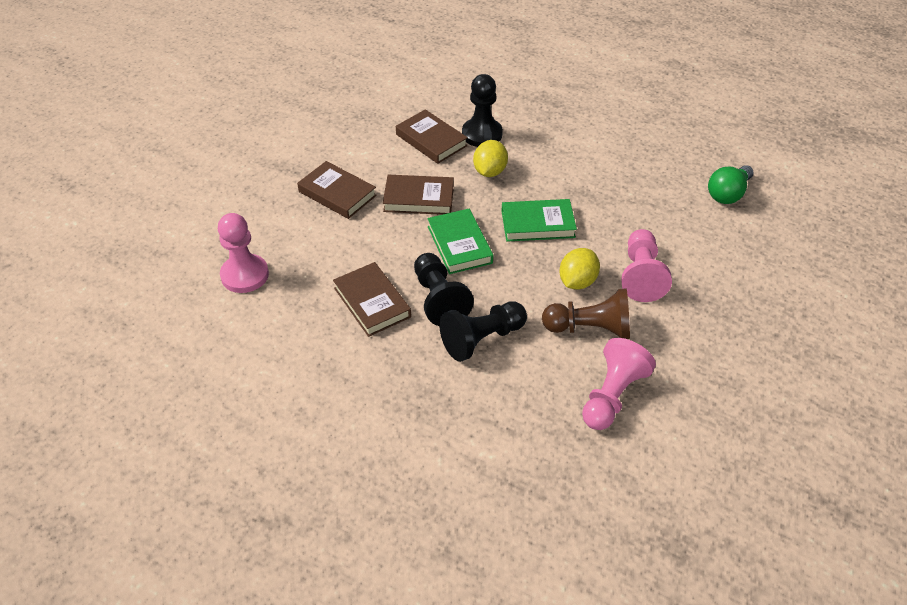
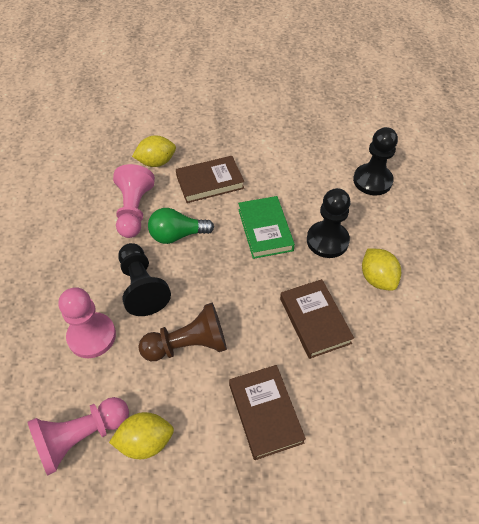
brown book: 4 -> 3
green book: 2 -> 1
yellow lemon: 2 -> 3

